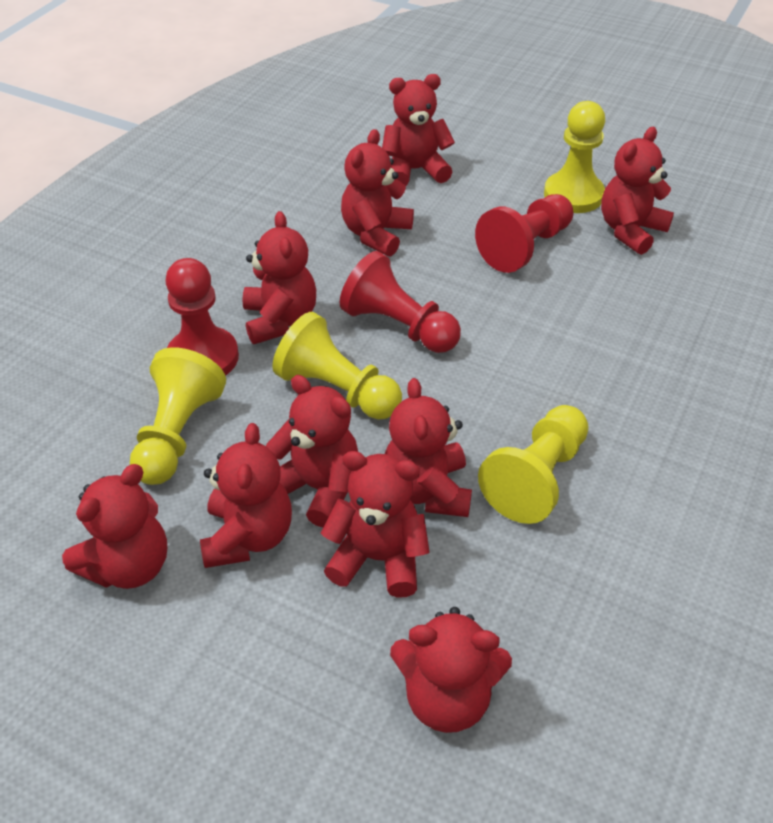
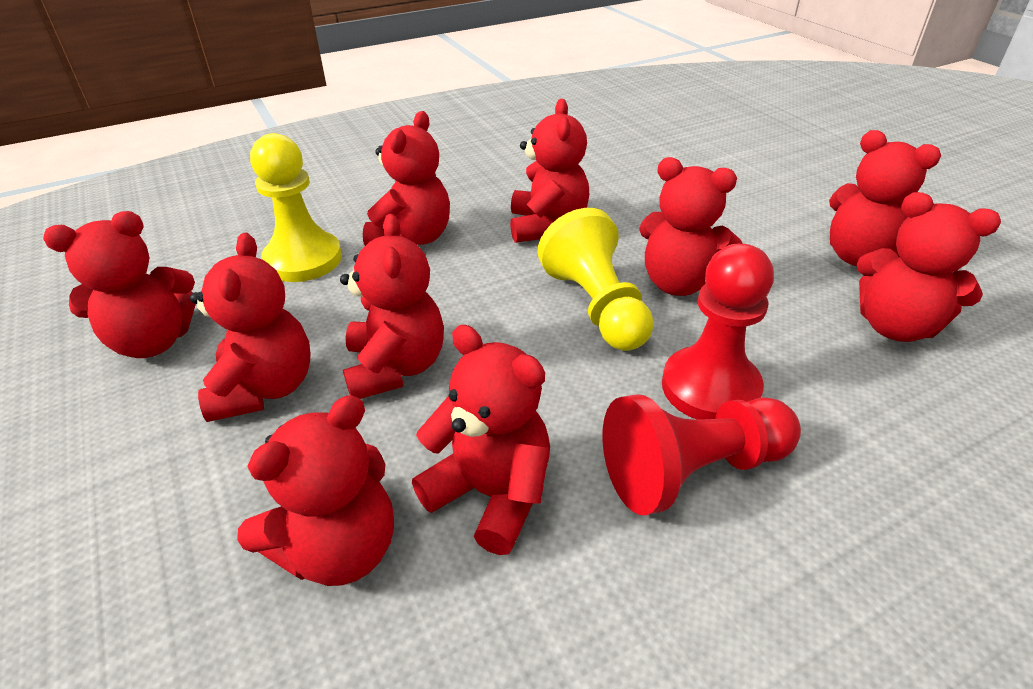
red pawn: 3 -> 2
yellow pawn: 4 -> 2

